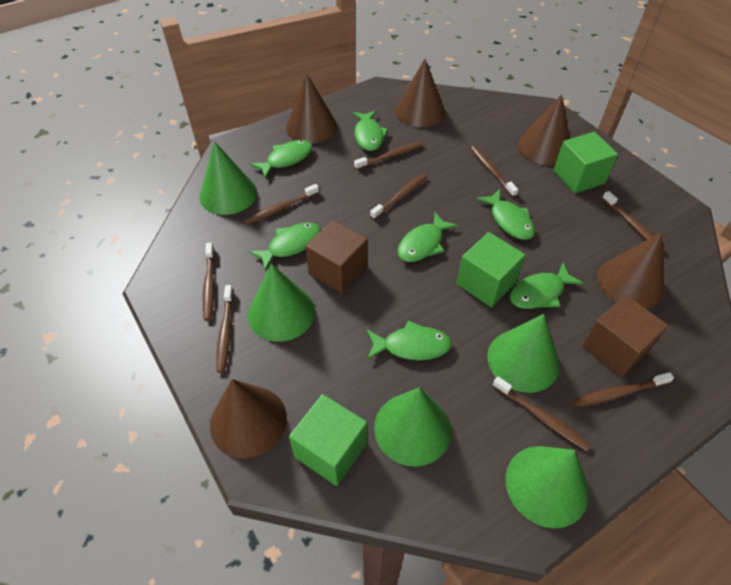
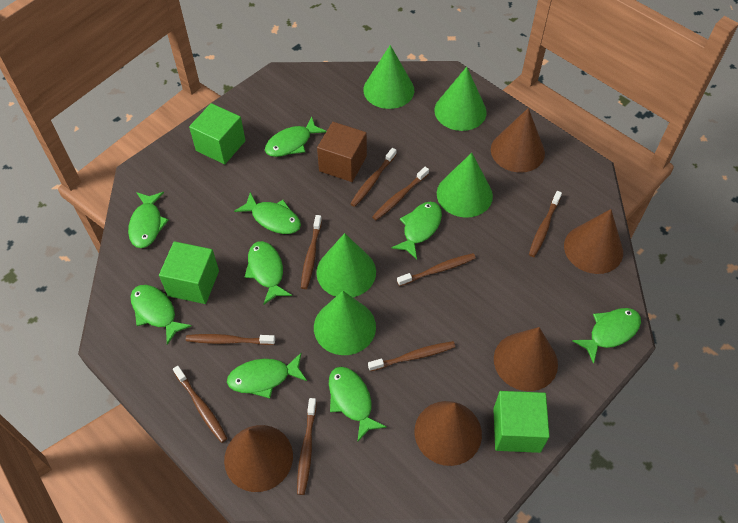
brown cube: 2 -> 1
green fish: 7 -> 9

